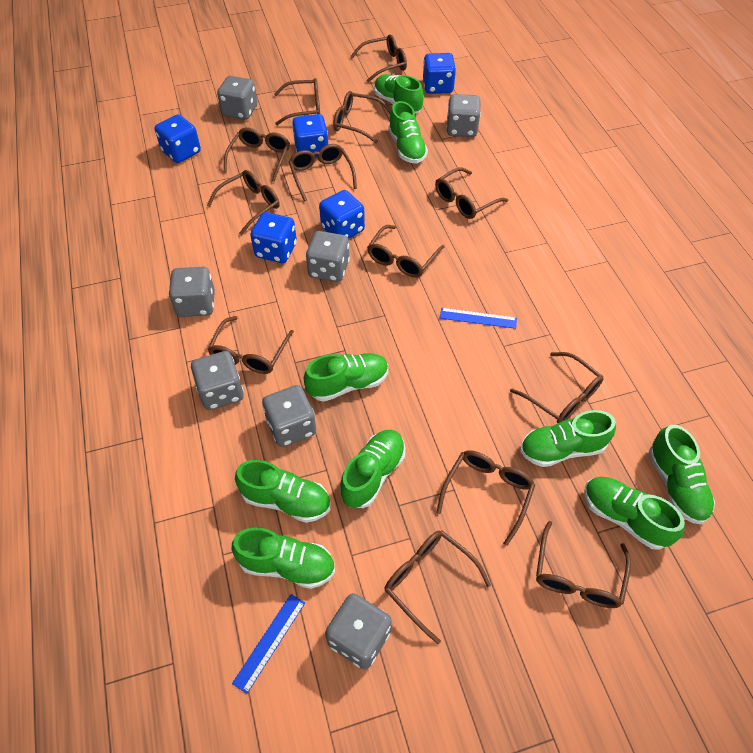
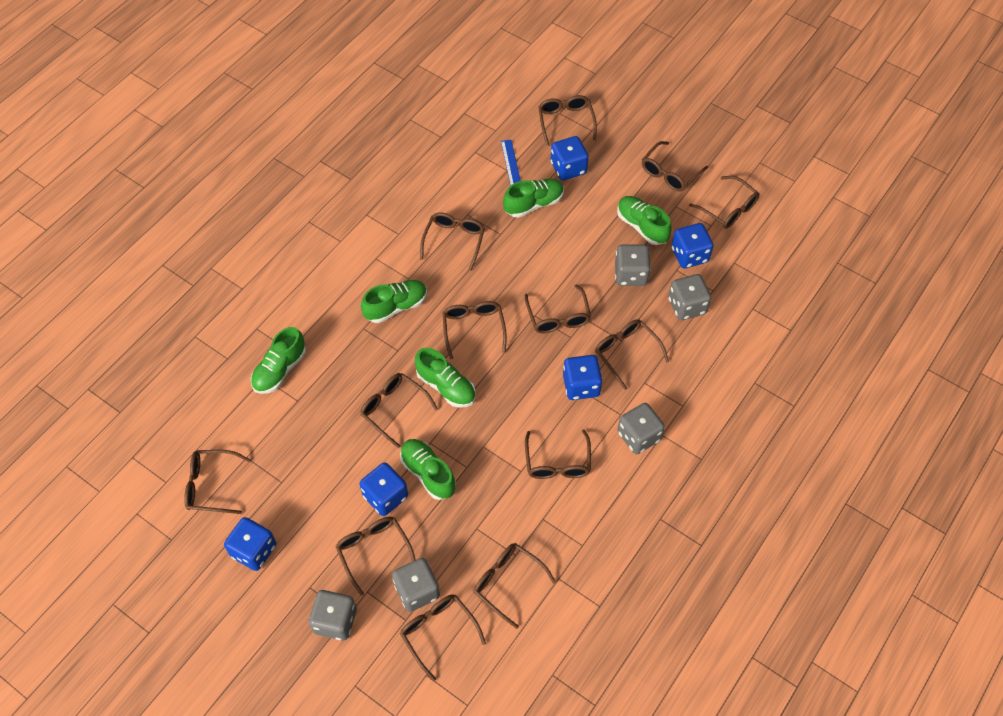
blue ruler: 2 -> 1
green shoe: 9 -> 6
grey dice: 7 -> 5

